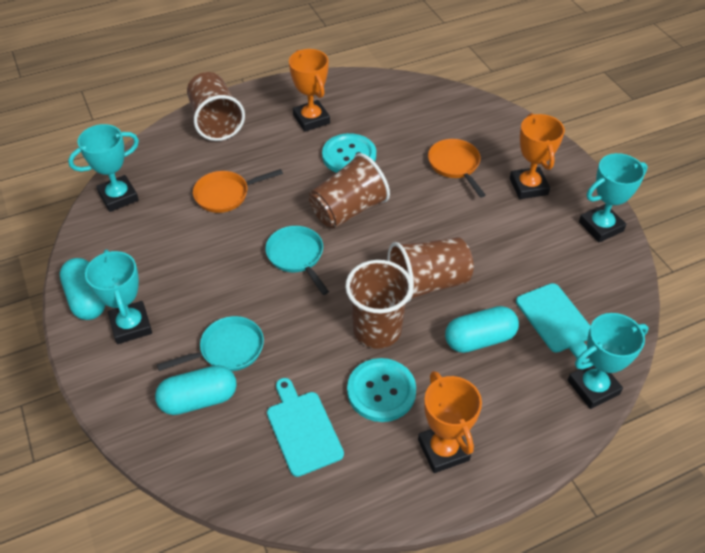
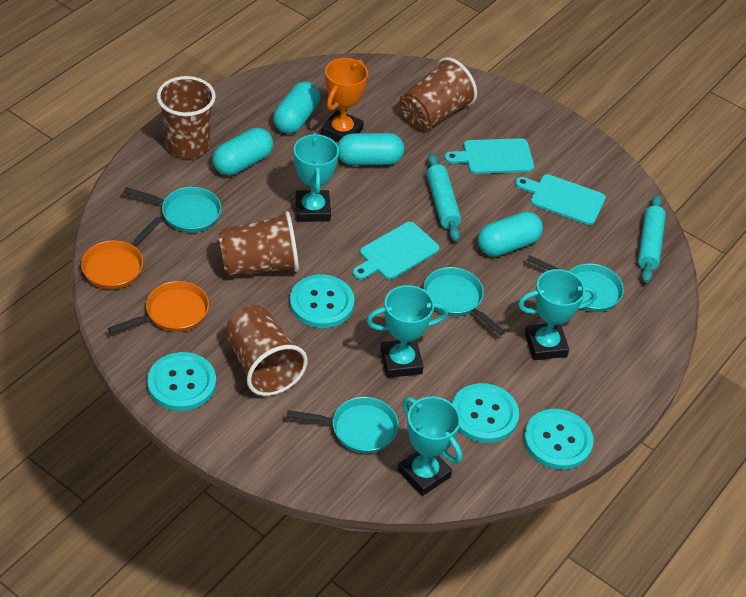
orange trophy: 3 -> 1
turquoise button: 2 -> 4
turquoise capsule: 3 -> 4
turquoise cutting board: 2 -> 3
turquoise pan: 2 -> 4
turquoise rolling pin: 0 -> 2

